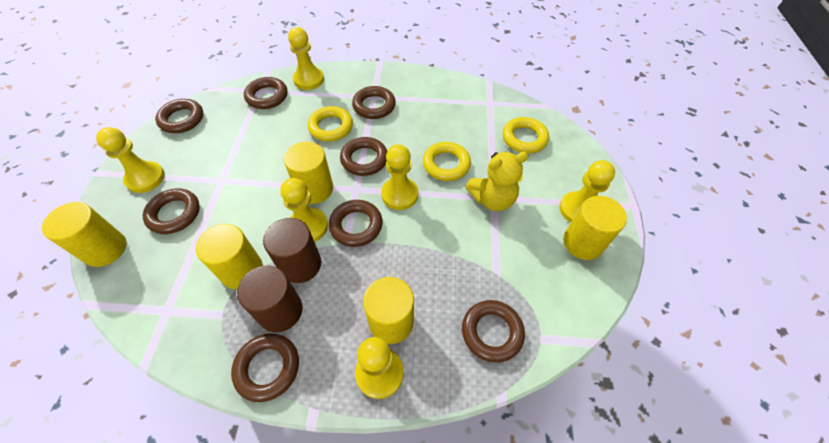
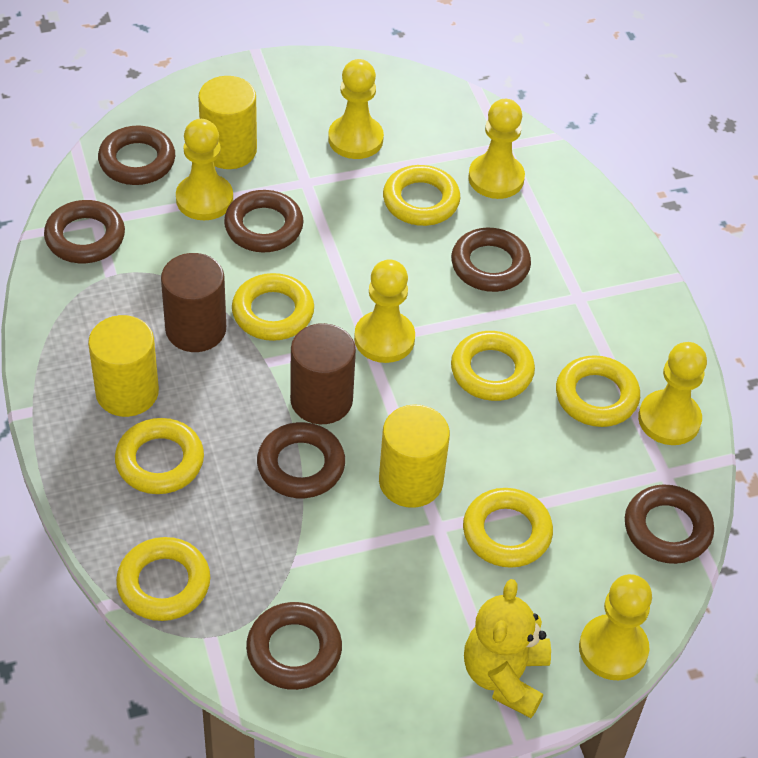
brown ring: 8 -> 7
yellow cylinder: 5 -> 3
yellow ring: 3 -> 7

